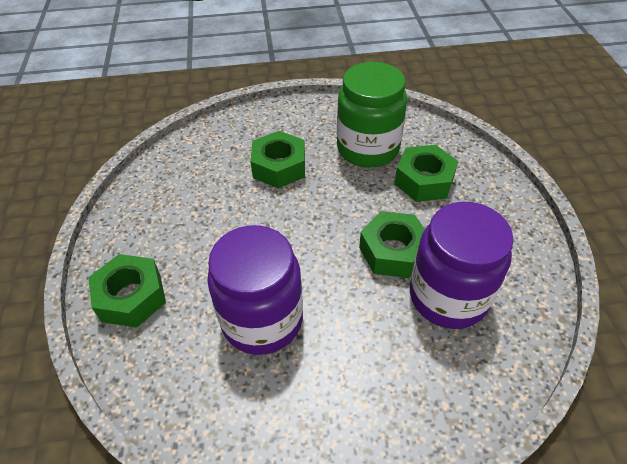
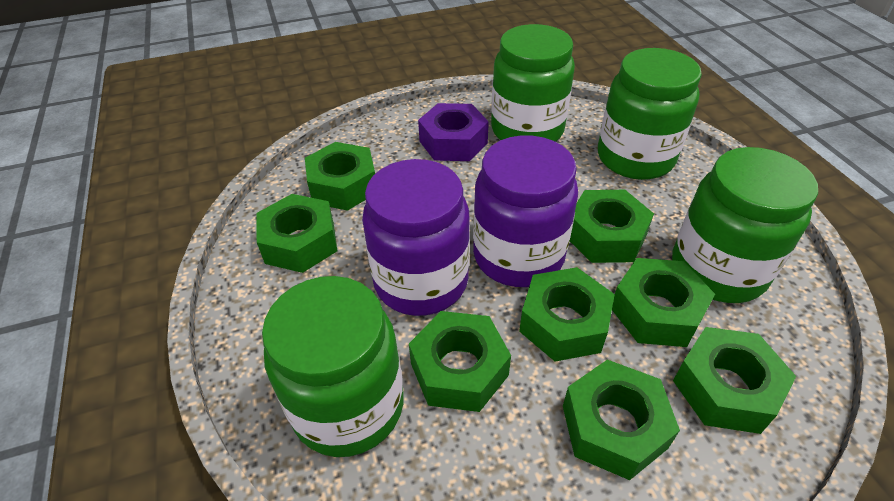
green jar: 1 -> 4
green nut: 4 -> 8
purple nut: 0 -> 1

